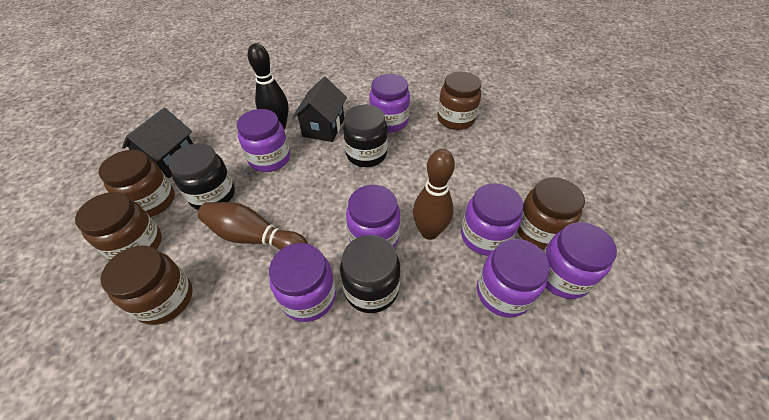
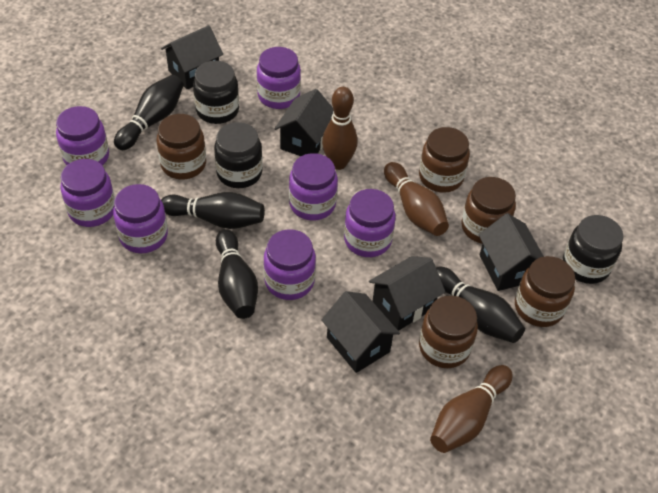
black bowling pin: 1 -> 4
black house: 2 -> 5
brown bowling pin: 2 -> 3

